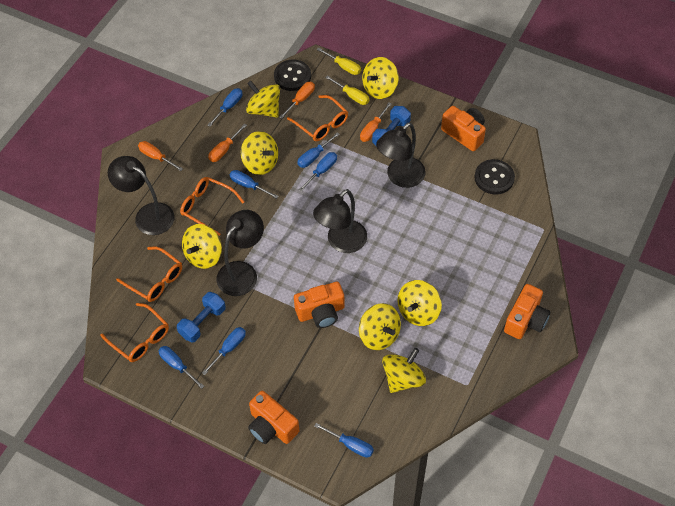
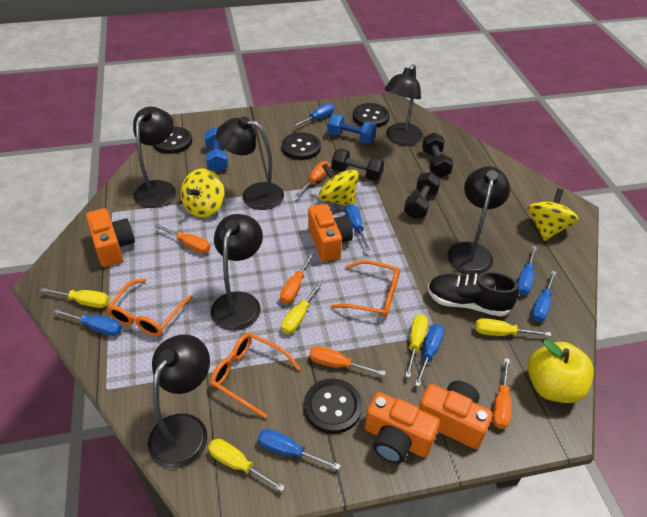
black button: 2 -> 4
black dumbbell: 0 -> 3
black lamp: 4 -> 6
black shoe: 0 -> 1
orange glasses: 4 -> 3
orange screwdriver: 4 -> 5
yellow apple: 0 -> 1
yellow screwdriver: 2 -> 5
yellow spinning top: 7 -> 3

